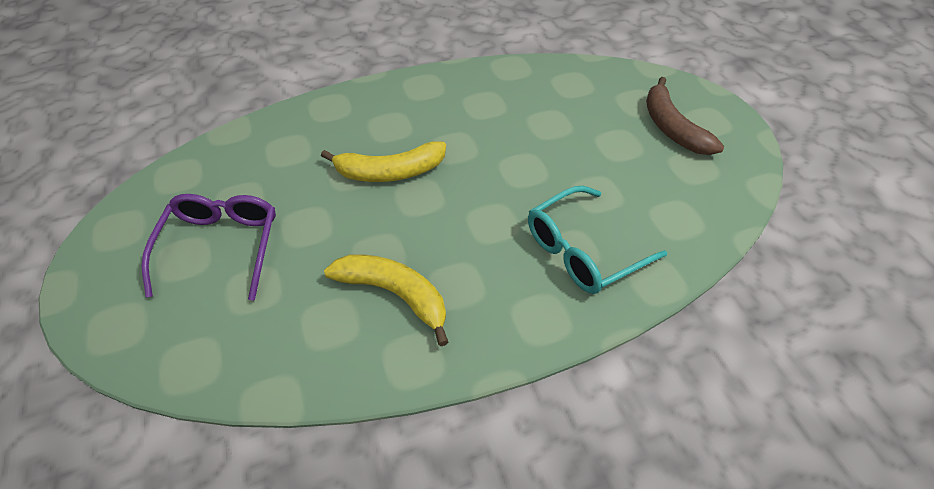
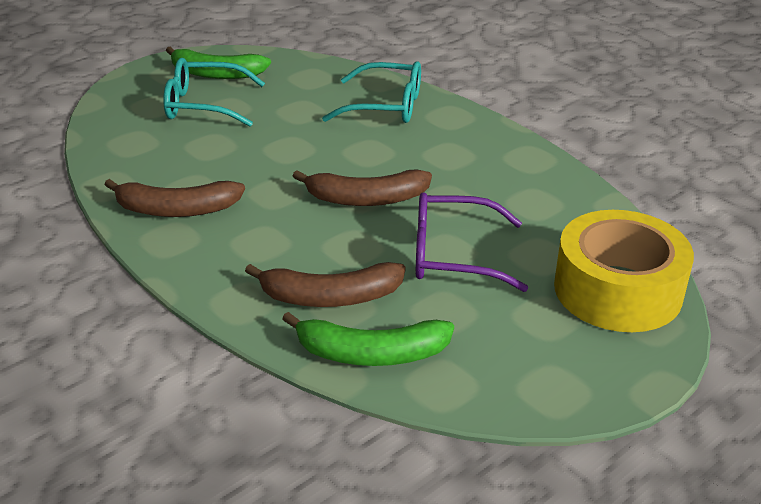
brown banana: 1 -> 3
green banana: 0 -> 2
turquoise glasses: 1 -> 2
yellow banana: 2 -> 0
yellow tape: 0 -> 1

